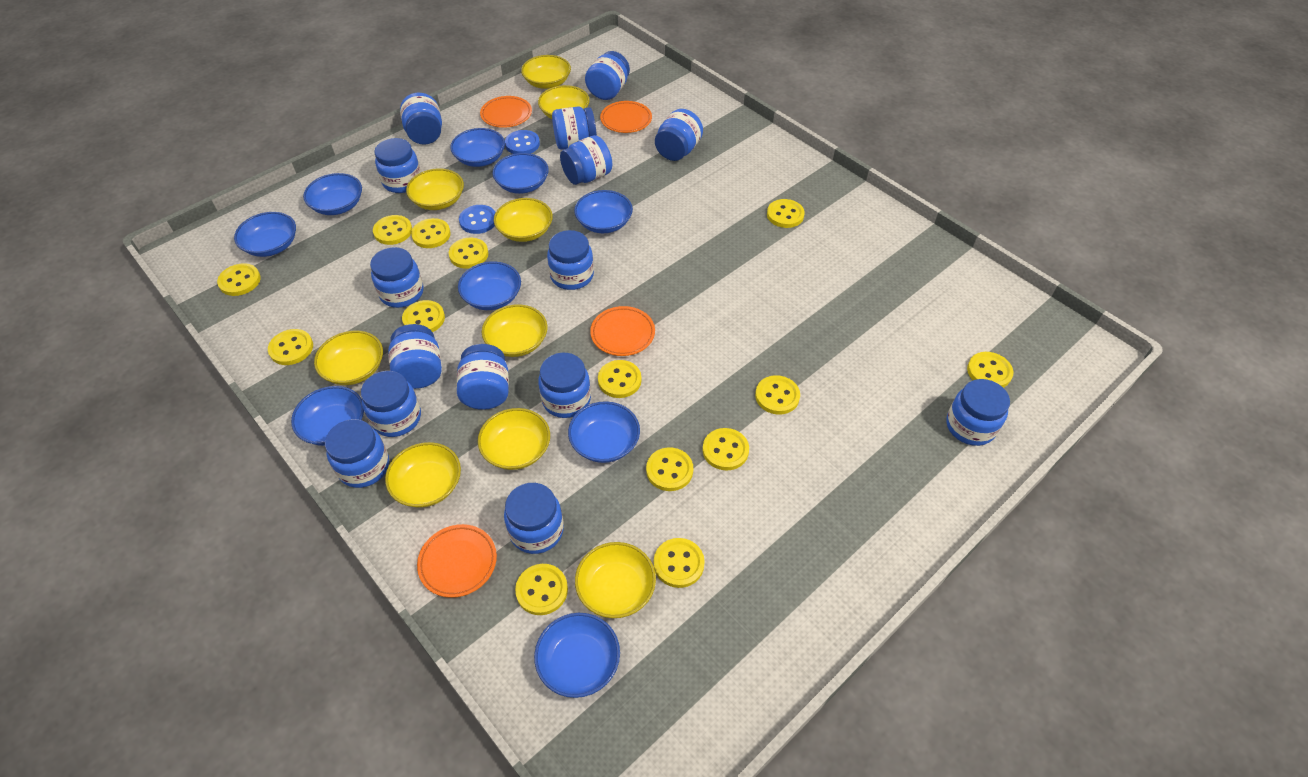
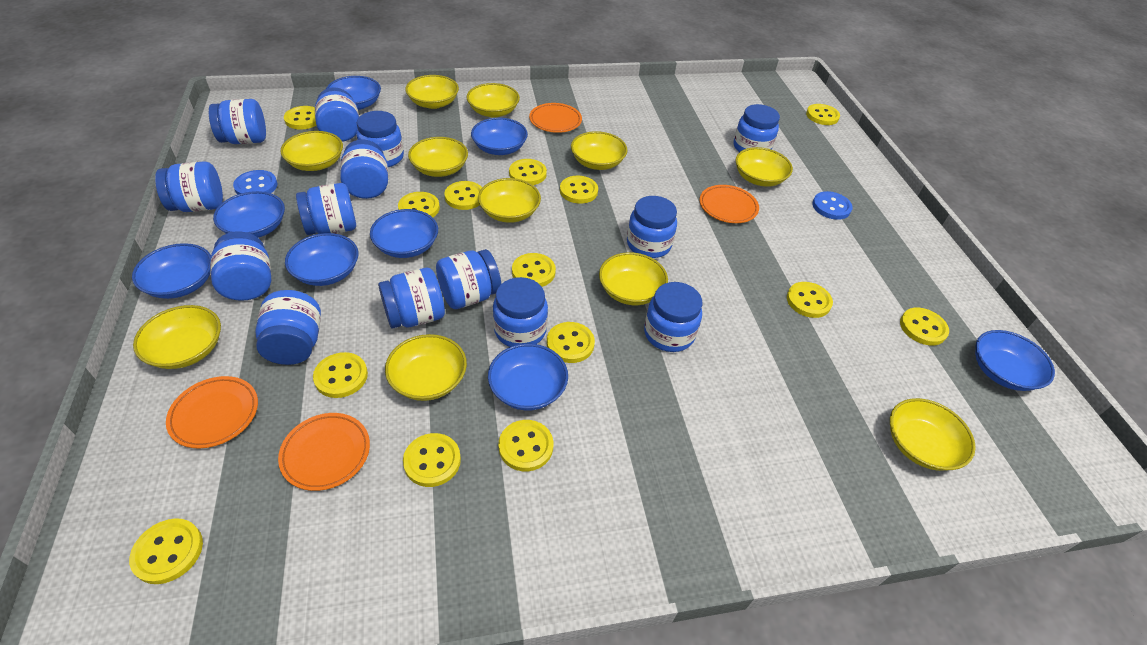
blue bowl: 9 -> 8
blue jar: 15 -> 14
yellow bowl: 9 -> 11

